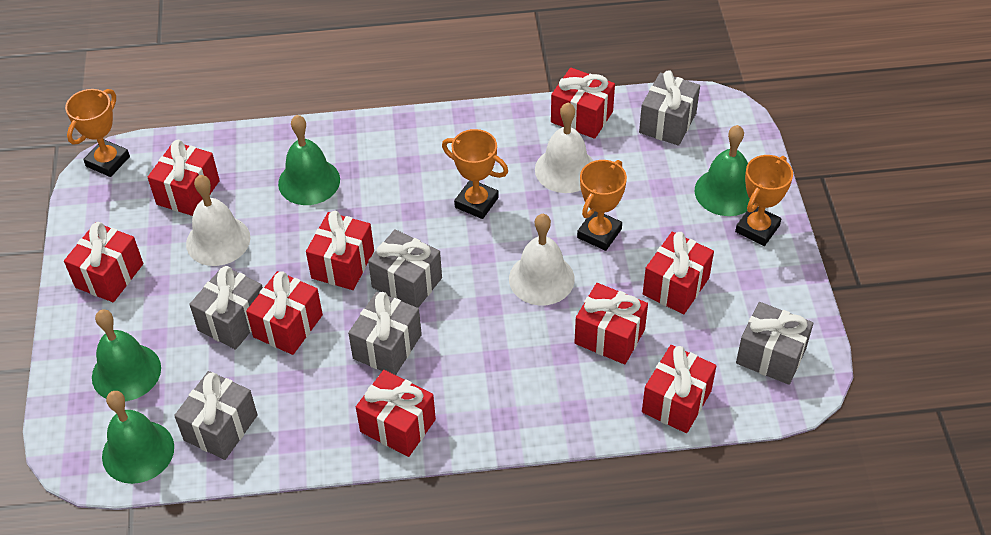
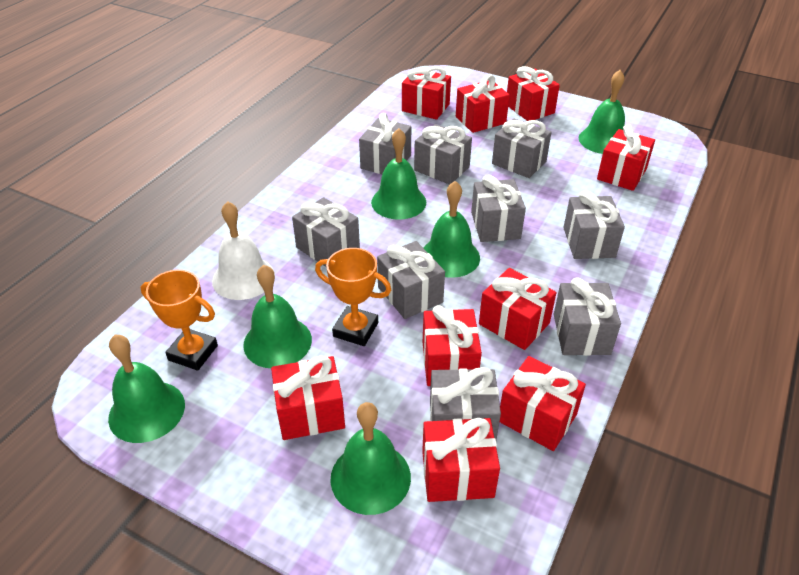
green bell: 4 -> 6
grey gift: 6 -> 9
orange trophy: 4 -> 2
white bell: 3 -> 1

